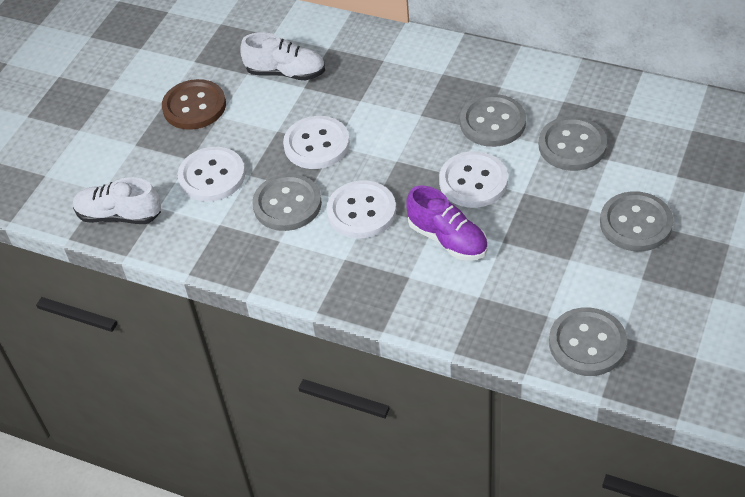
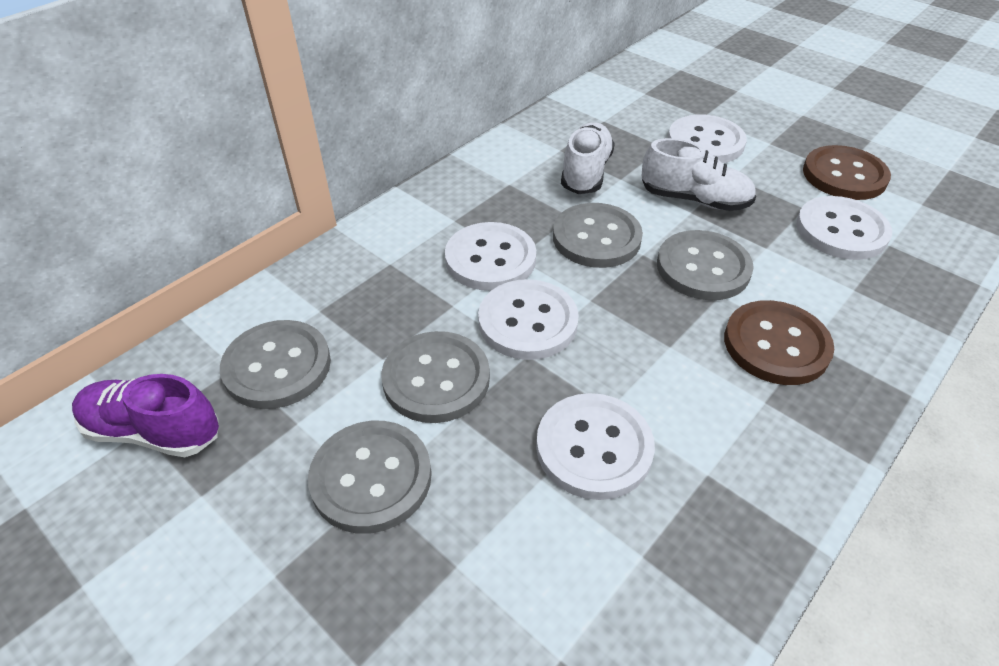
brown button: 1 -> 2
white button: 4 -> 5

